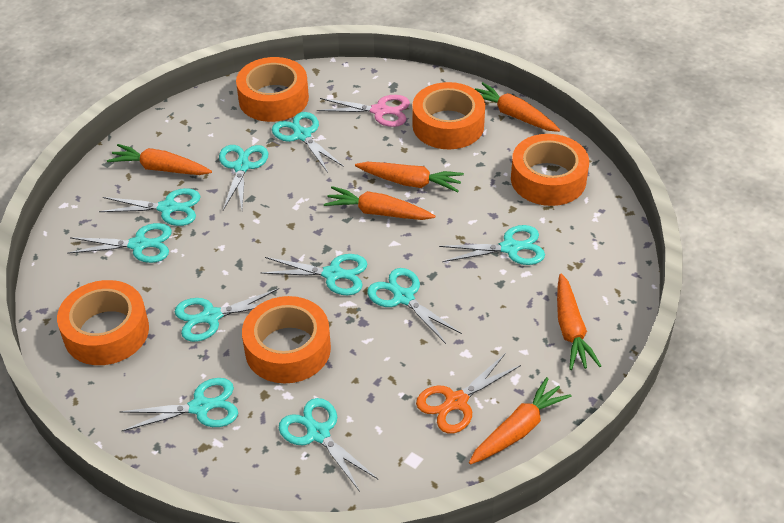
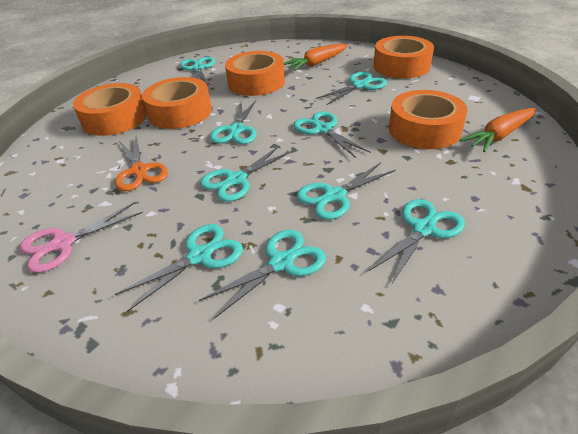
orange carrot: 6 -> 2
turquoise scissors: 10 -> 9

